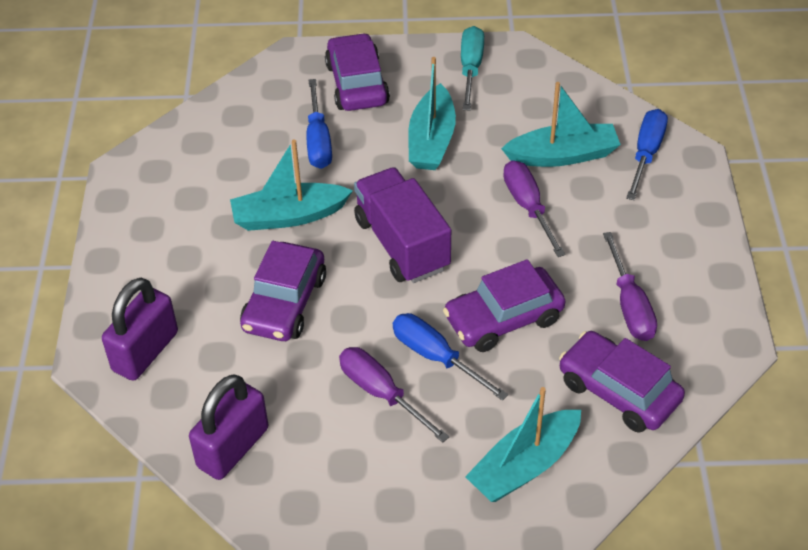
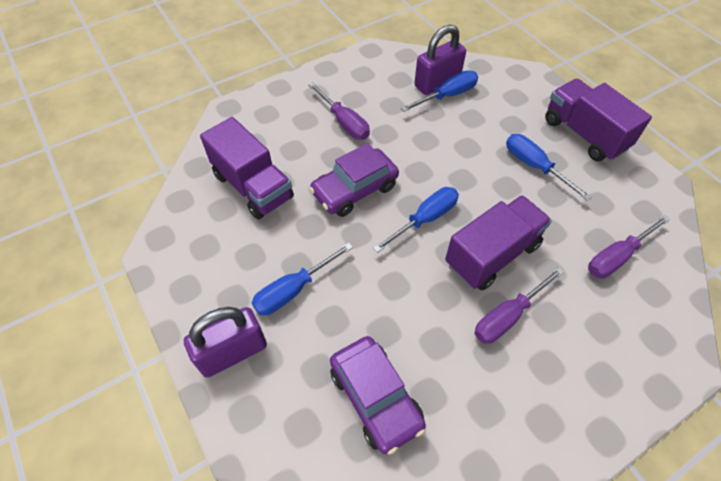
blue screwdriver: 3 -> 4
purple car: 4 -> 2
purple truck: 1 -> 3
turquoise boat: 4 -> 0
turquoise screwdriver: 1 -> 0

